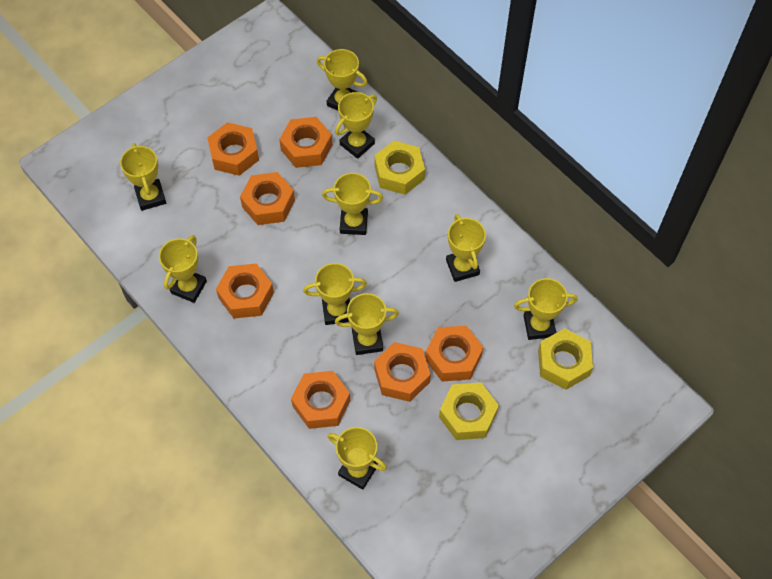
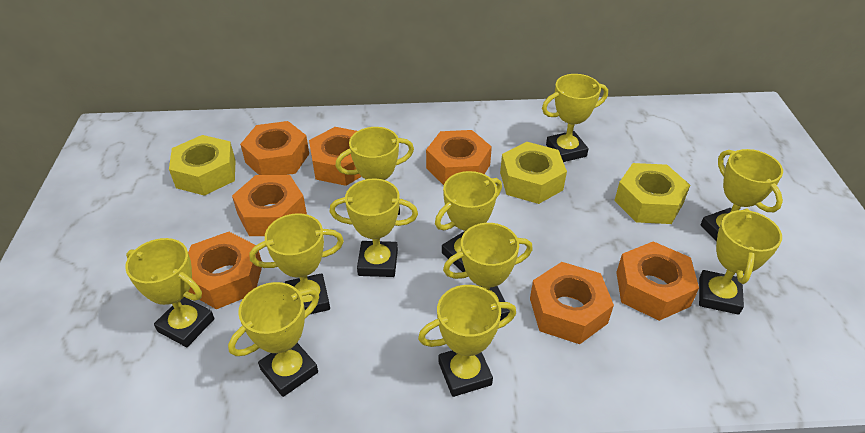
yellow trophy: 10 -> 11

